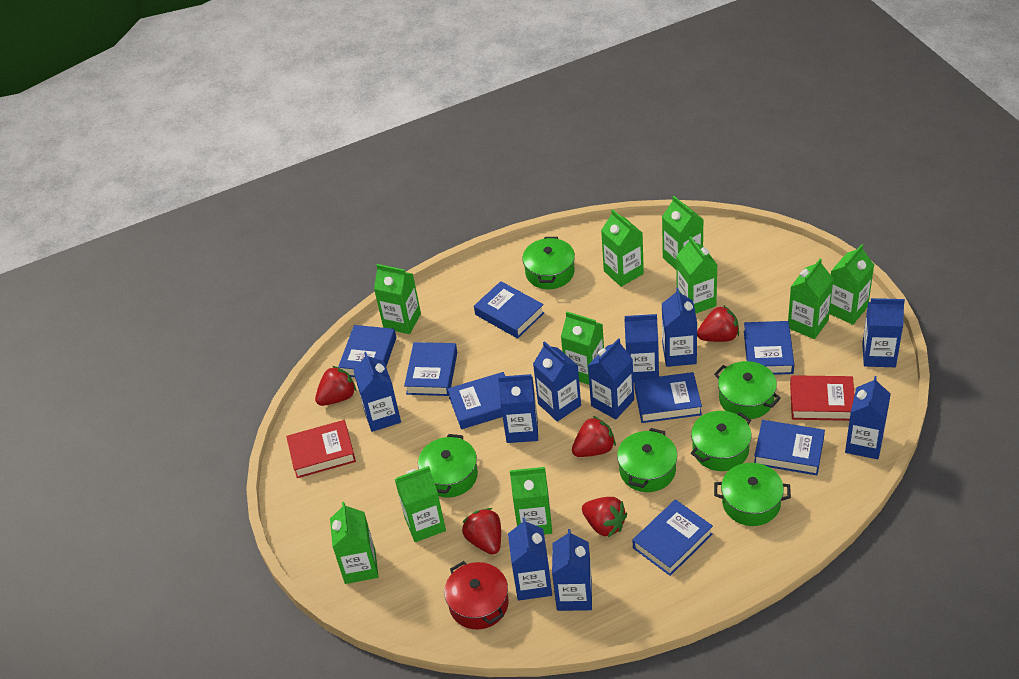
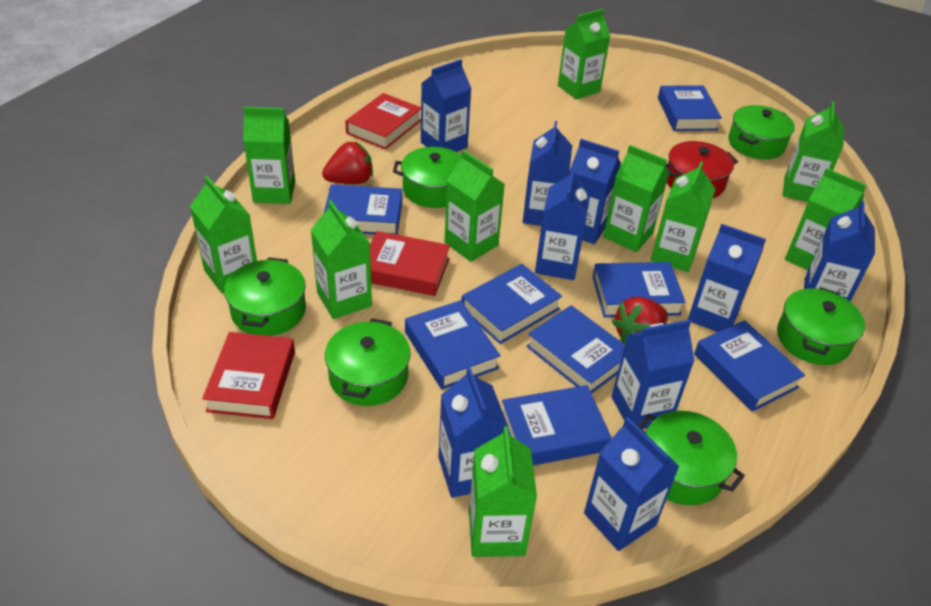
blue carton: 10 -> 9
red book: 2 -> 3
red strawberry: 5 -> 2

